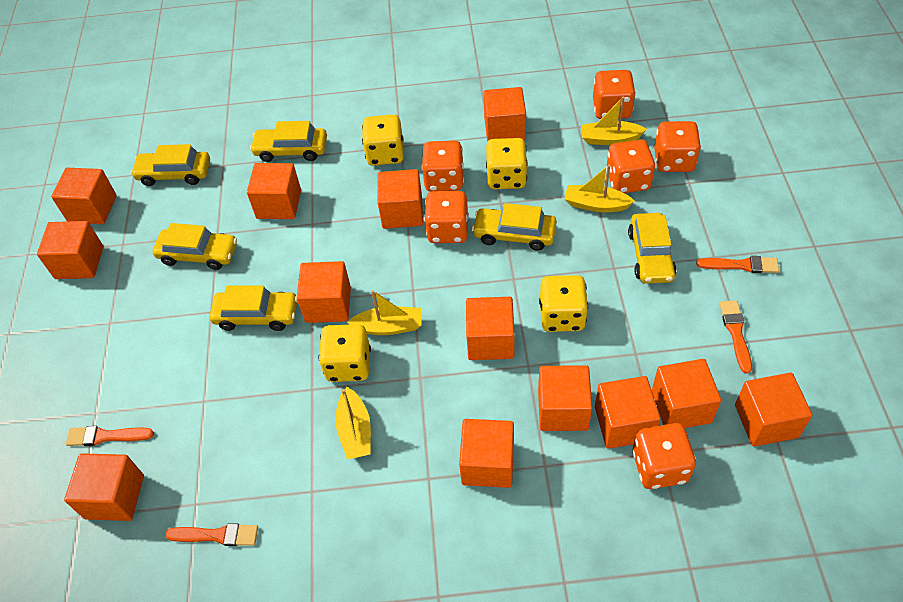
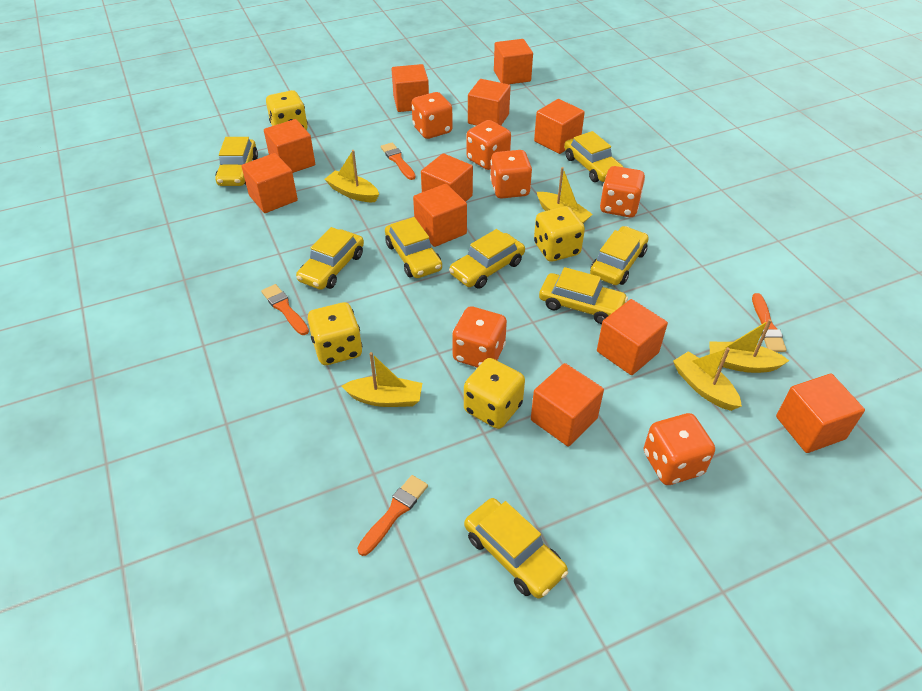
orange cube: 13 -> 11
yellow boat: 4 -> 5
yellow car: 6 -> 8

